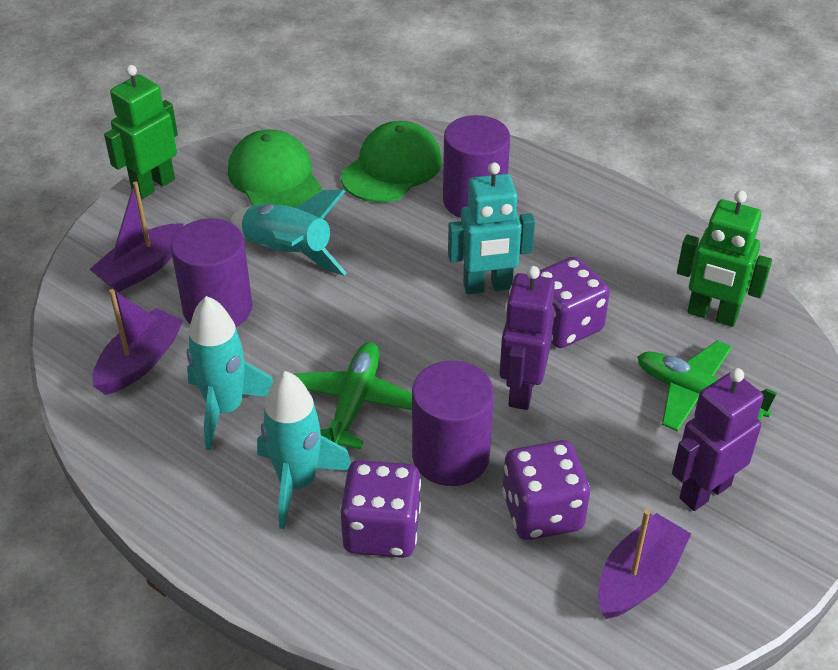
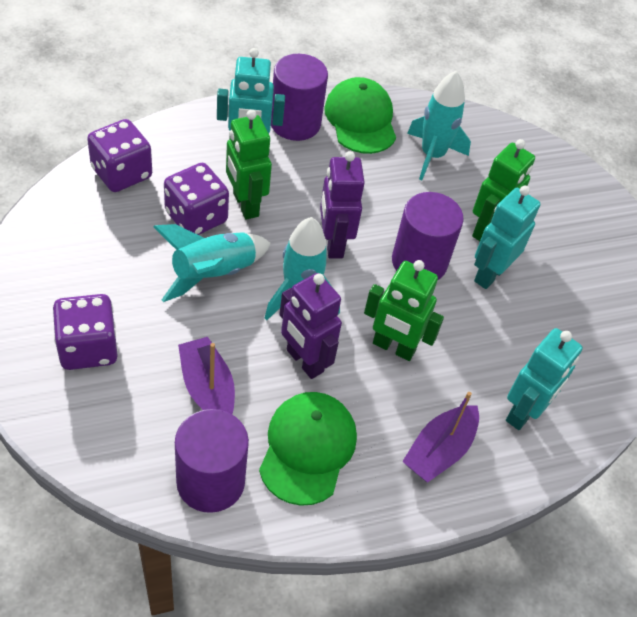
green plane: 2 -> 0
green robot: 2 -> 3
purple boat: 3 -> 2
turquoise robot: 1 -> 3

